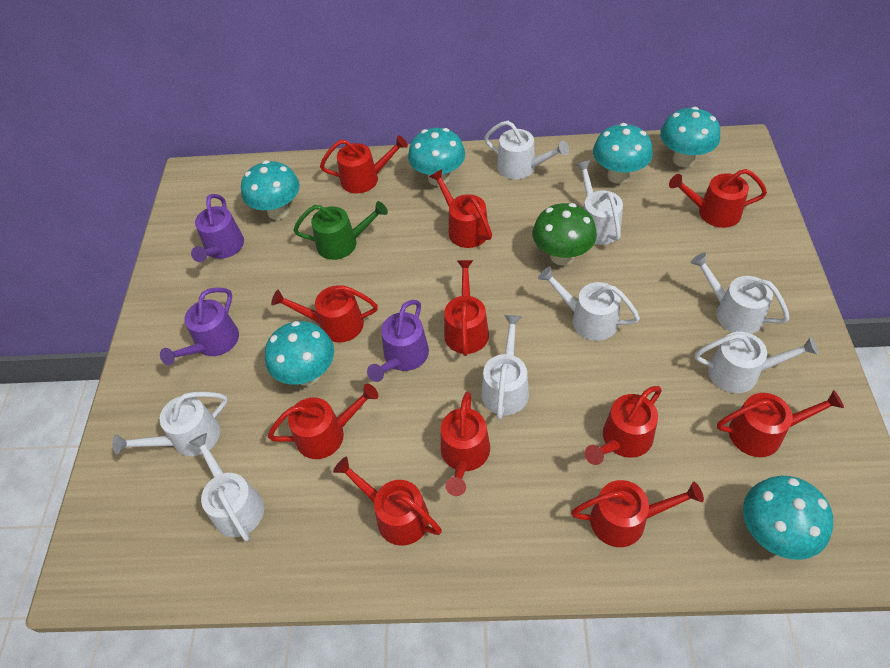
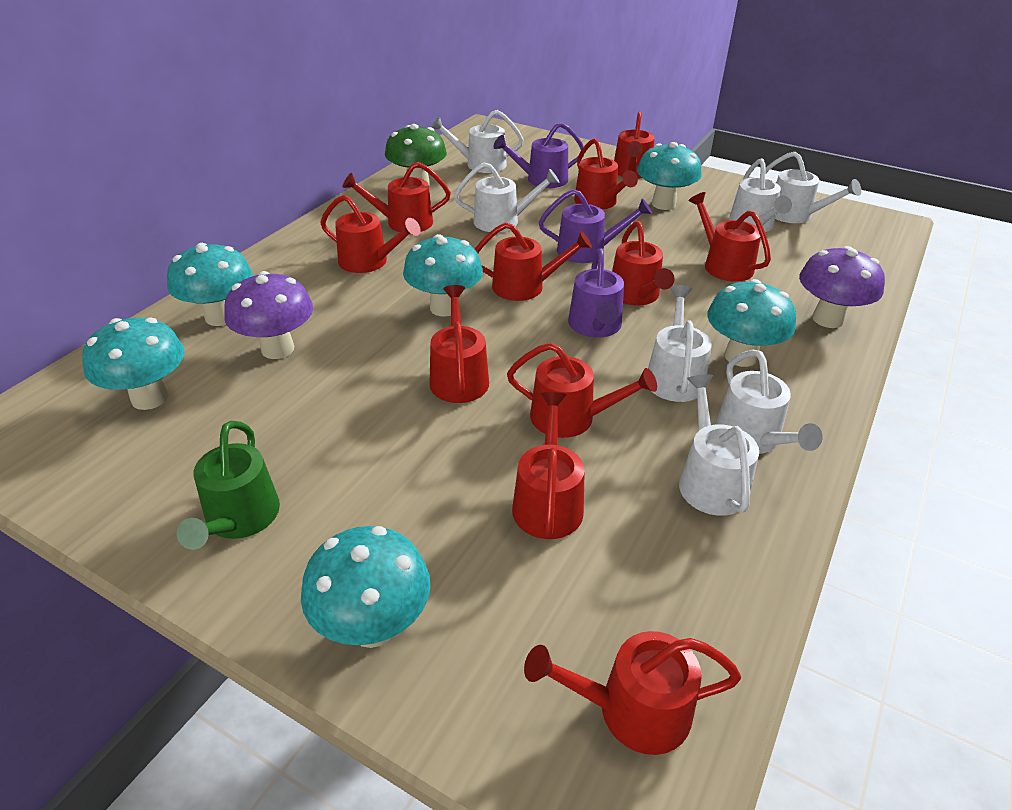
purple mushroom: 0 -> 2
white watering can: 8 -> 7

